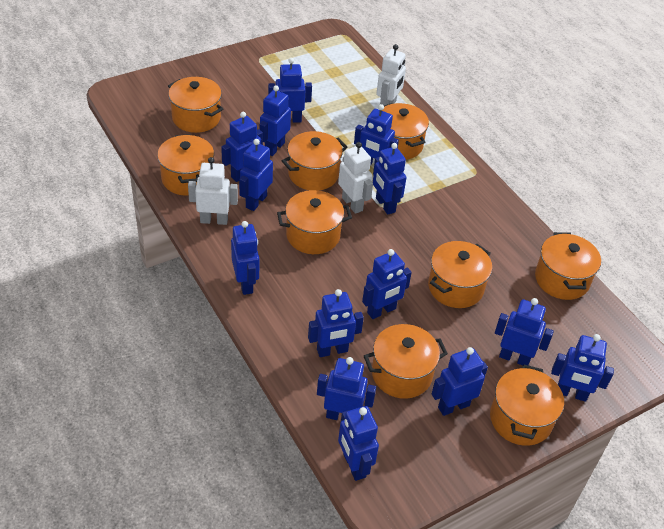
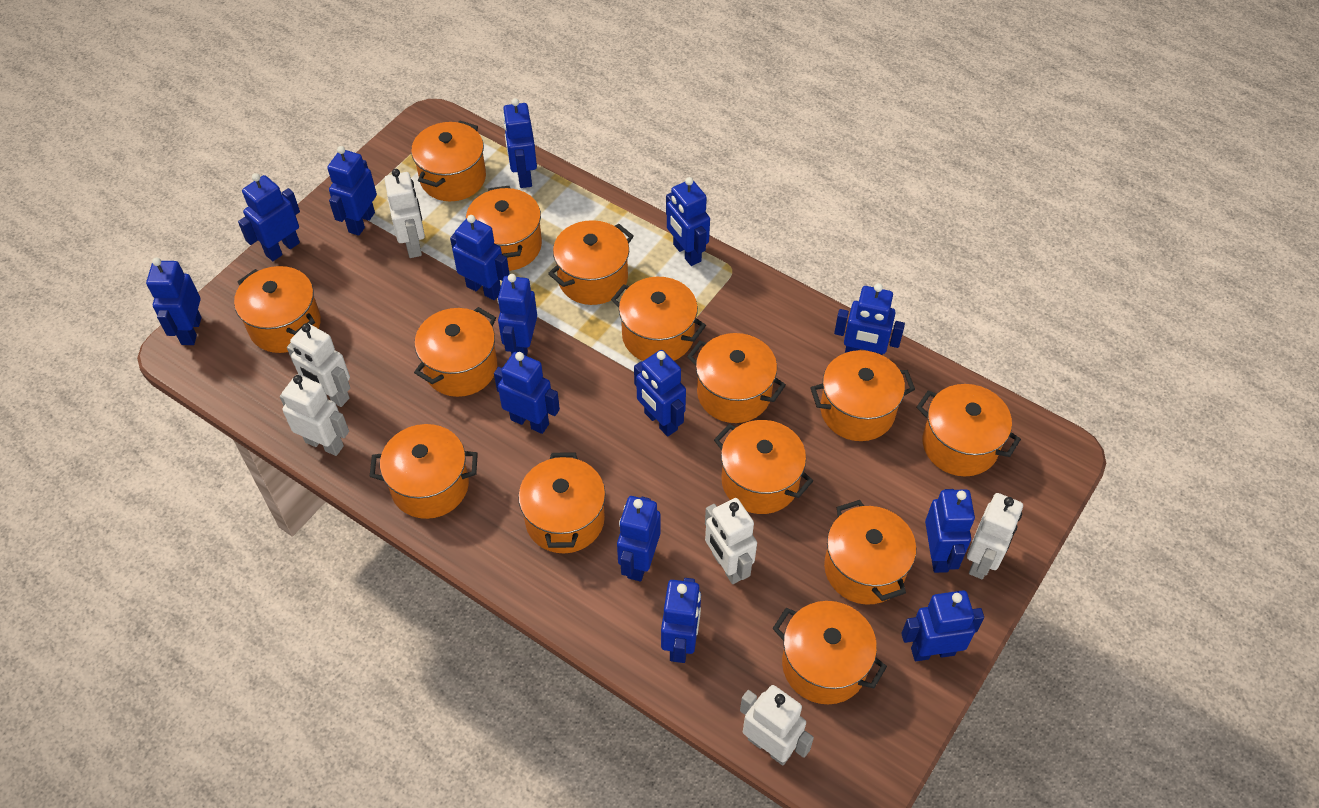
orange pot: 9 -> 14
white robot: 3 -> 6

